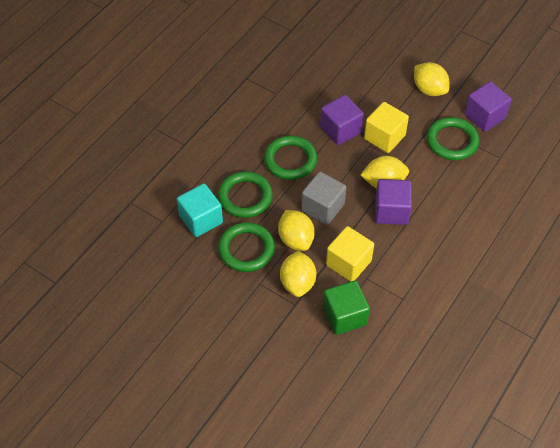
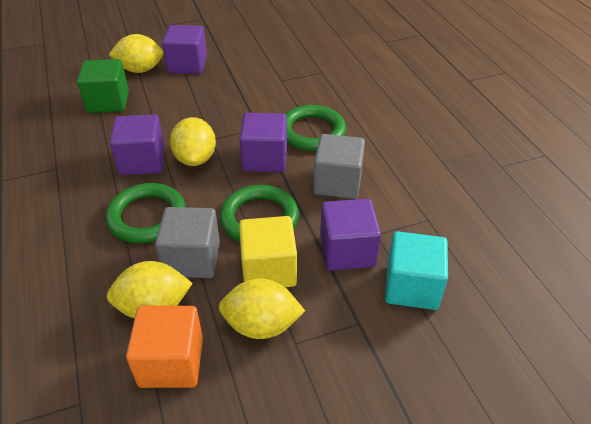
green ring: 4 -> 3
grey cube: 1 -> 2
orange cube: 0 -> 1
purple cube: 3 -> 4
yellow cube: 2 -> 1

